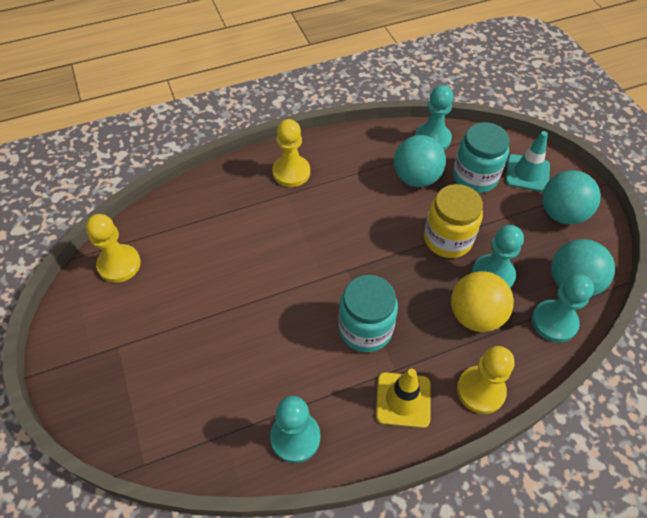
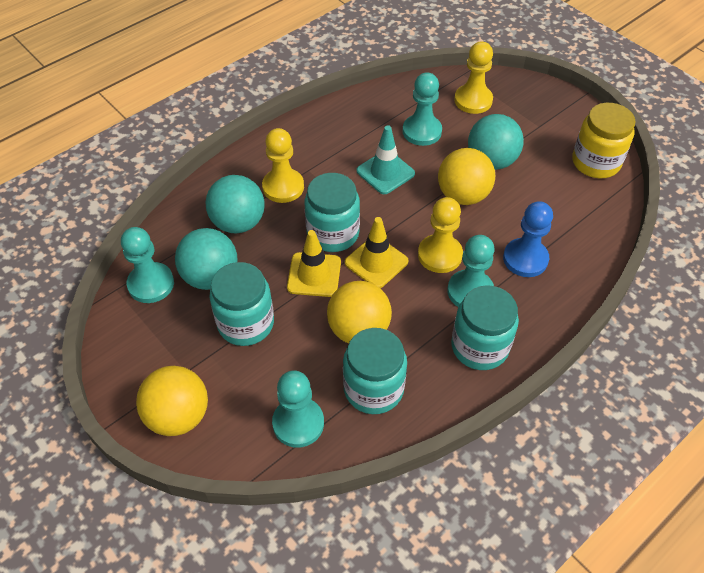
blue pawn: 0 -> 1
turquoise jar: 2 -> 4
yellow ball: 1 -> 3
yellow traffic cone: 1 -> 2

